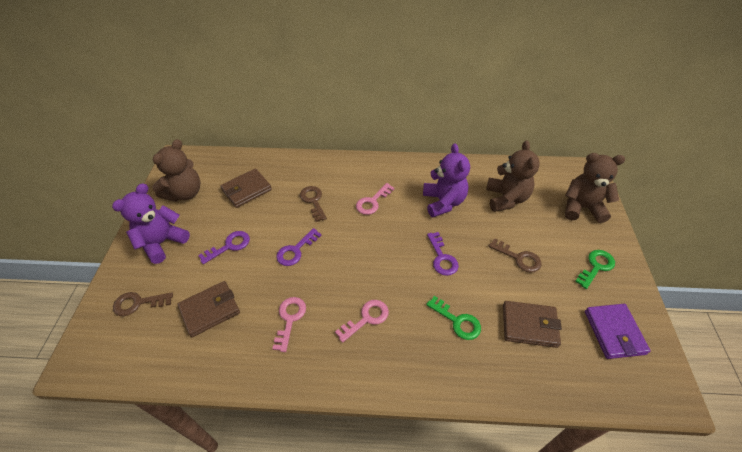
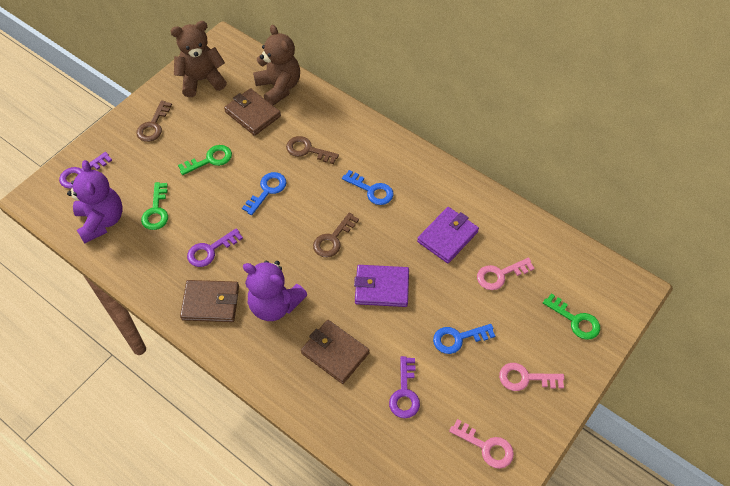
blue key: 0 -> 3
brown teddy bear: 3 -> 2
green key: 2 -> 3
purple wallet: 1 -> 2

